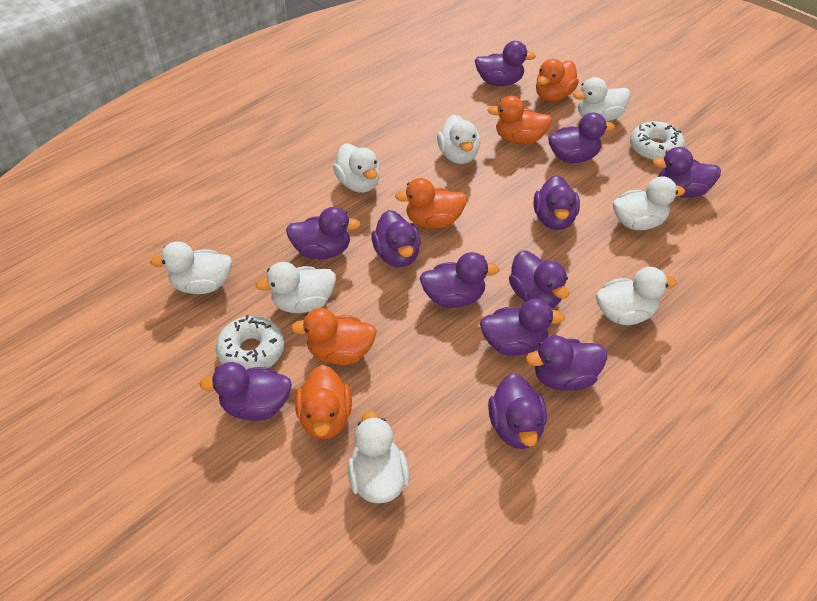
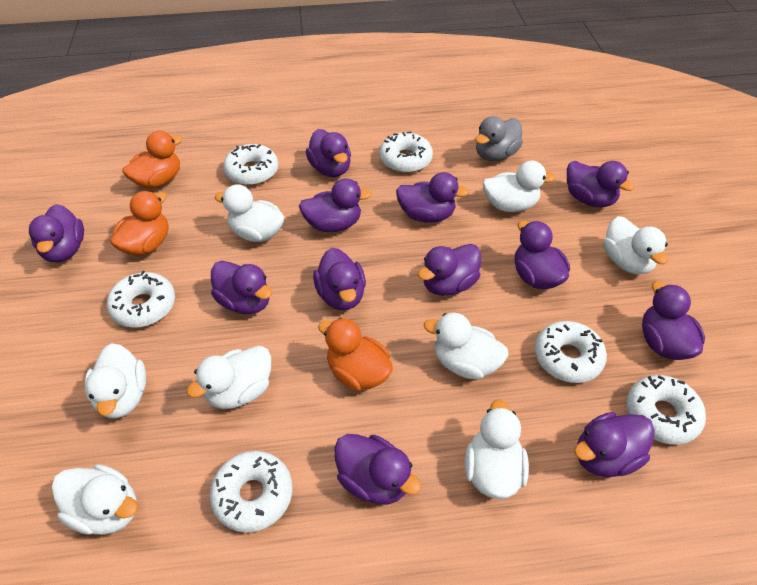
grey duck: 0 -> 1
orange duck: 5 -> 3
white donut: 2 -> 6

